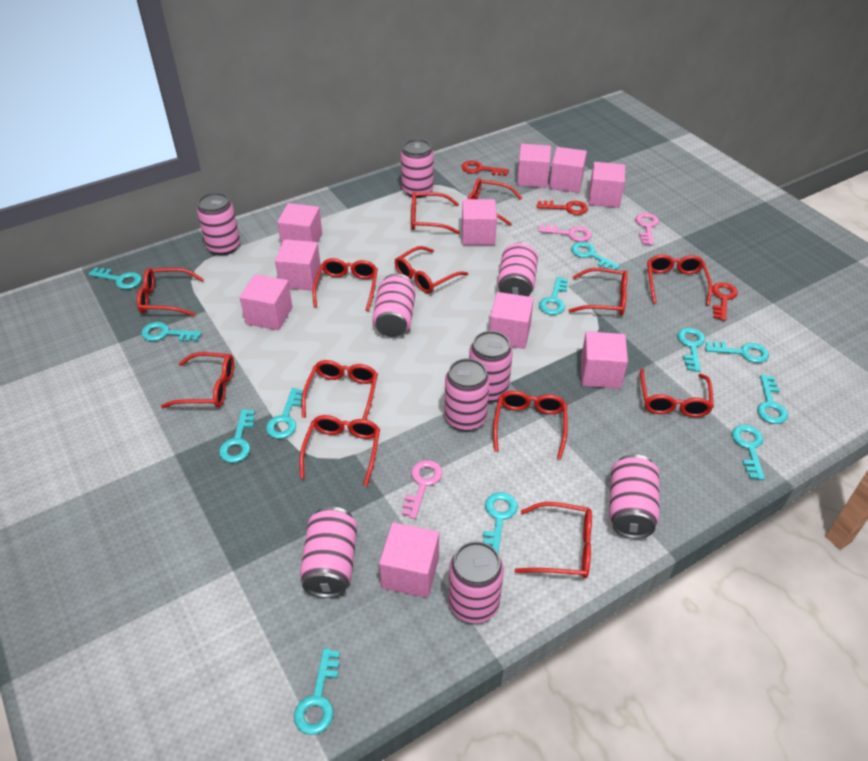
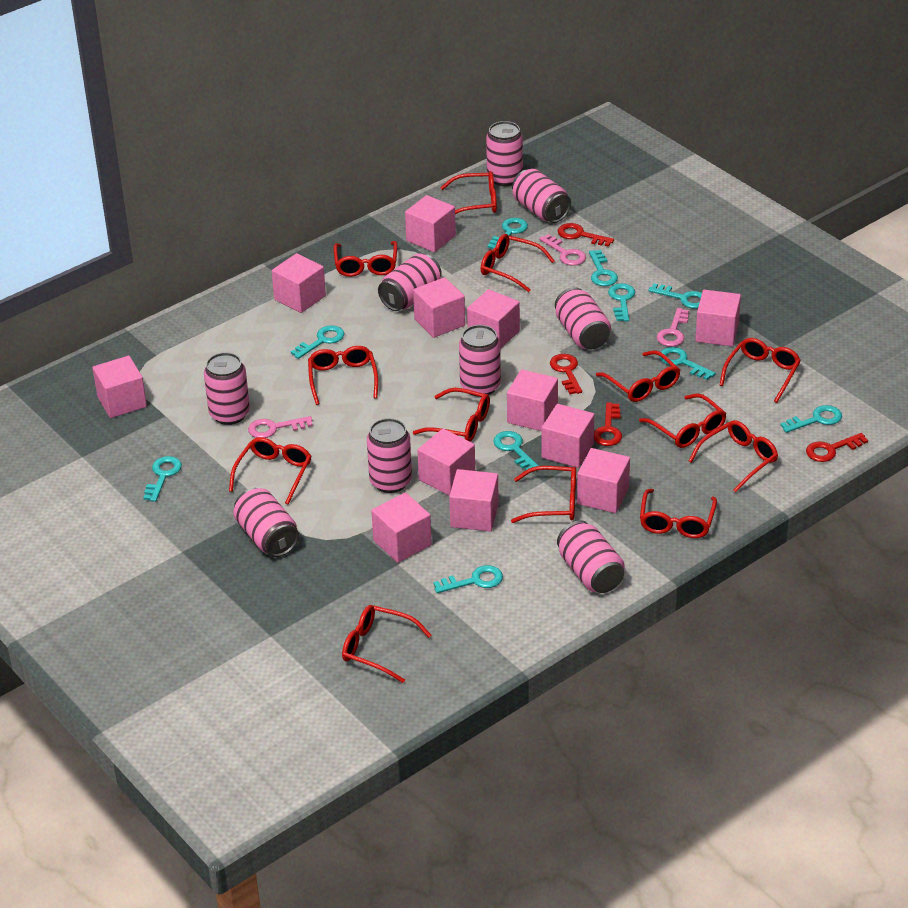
pink cube: 10 -> 12
red key: 3 -> 4
turquoise key: 12 -> 10

